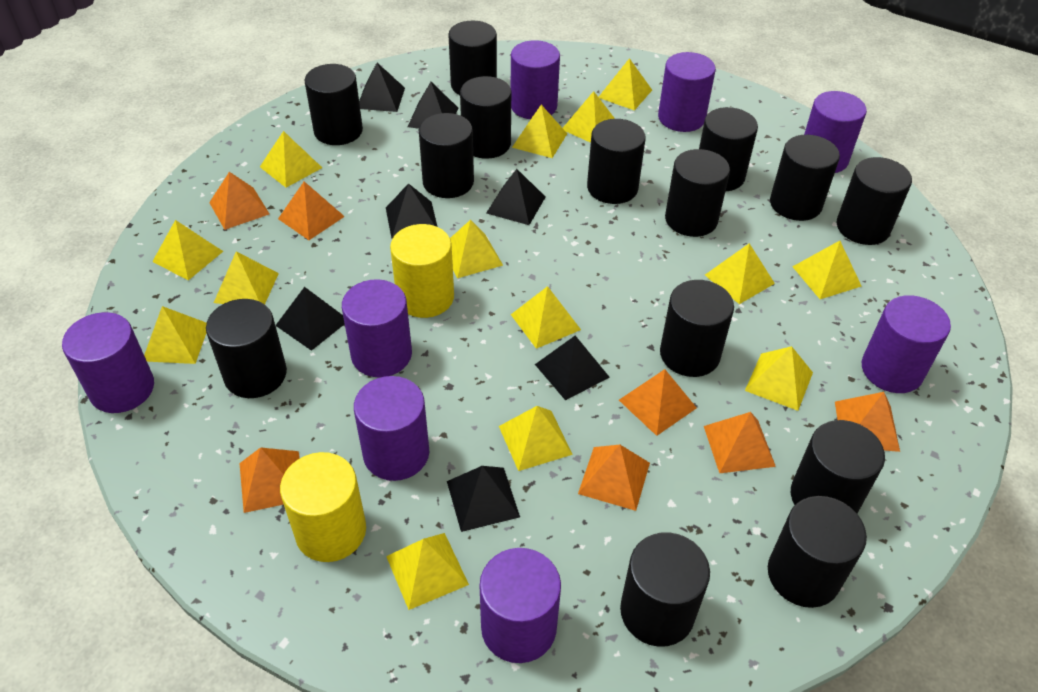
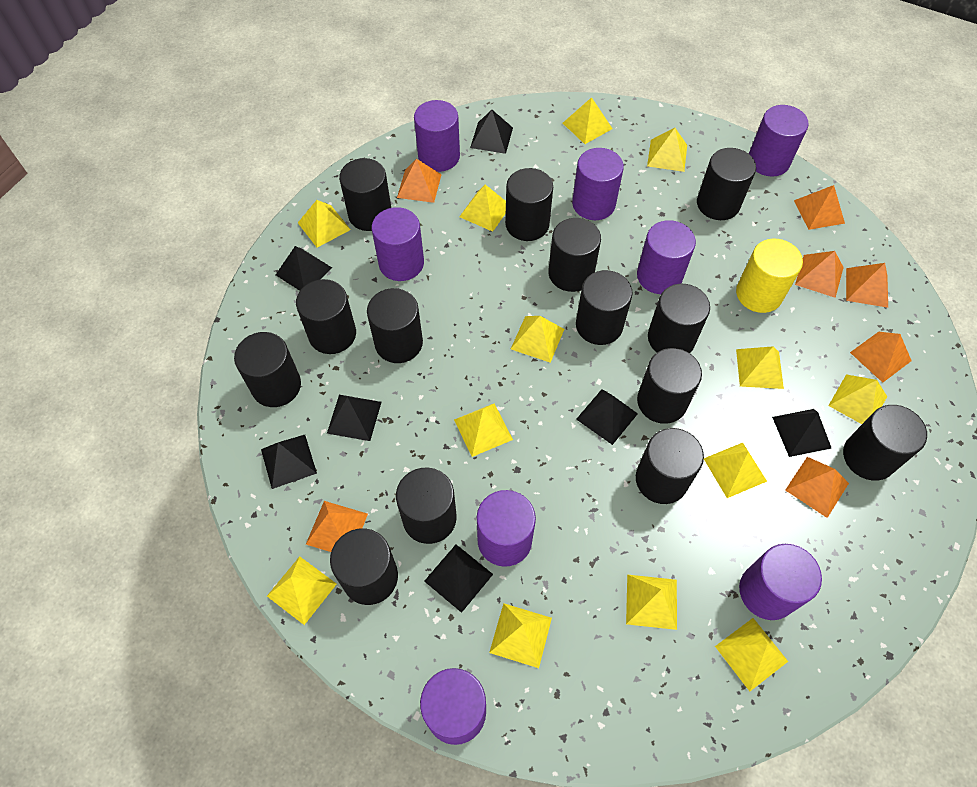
yellow cylinder: 2 -> 1
yellow pyramid: 14 -> 13

